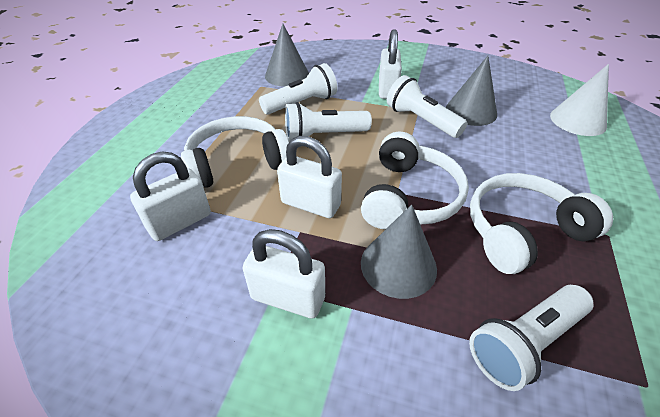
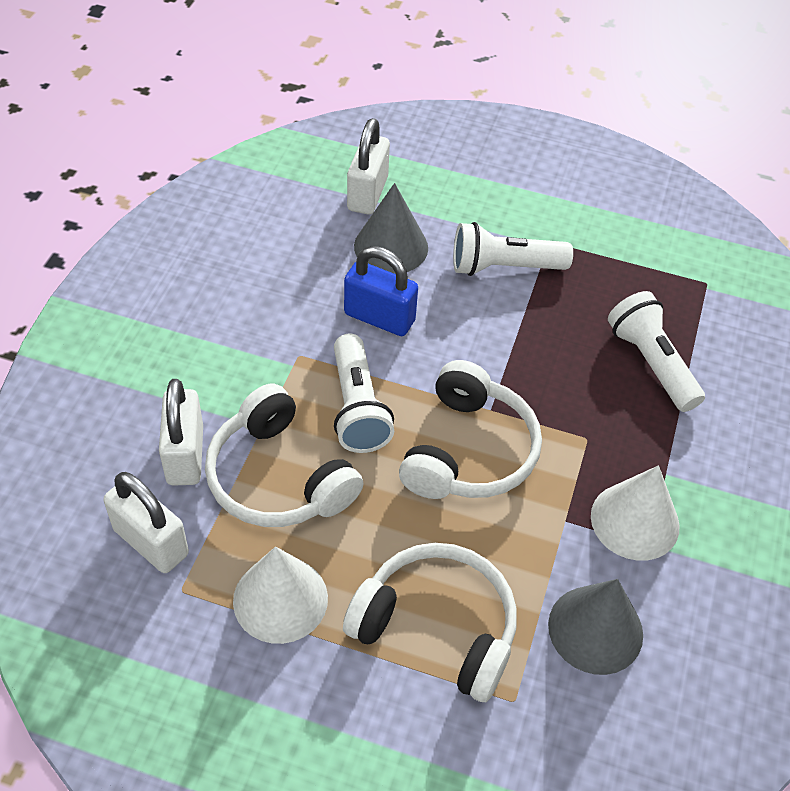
blue padlock: 0 -> 1
grey cone: 3 -> 2
white cone: 1 -> 2
white flashlight: 4 -> 3
white padlock: 4 -> 3

